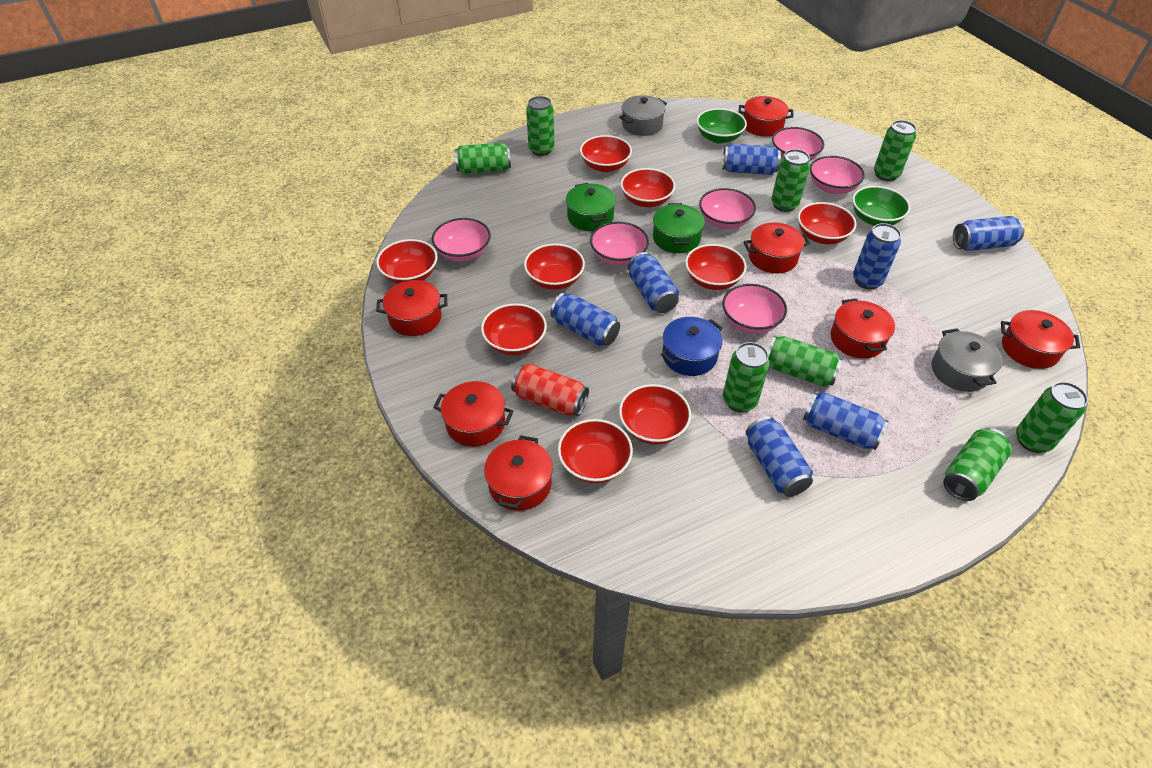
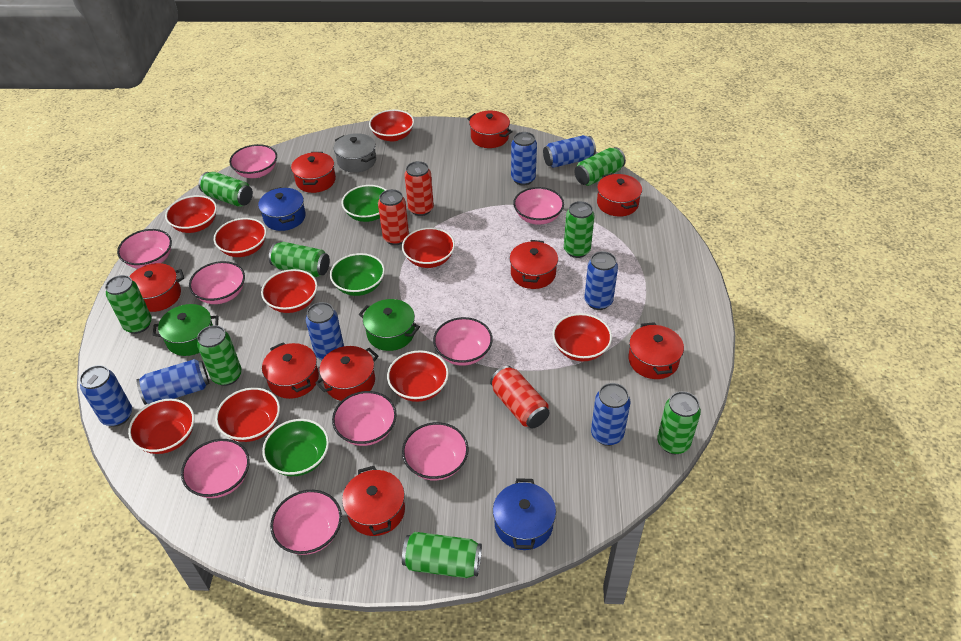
blue pot: 1 -> 2
green bowl: 2 -> 3
grey pot: 2 -> 1
pink bowl: 6 -> 9
red can: 1 -> 3
red pot: 7 -> 9

